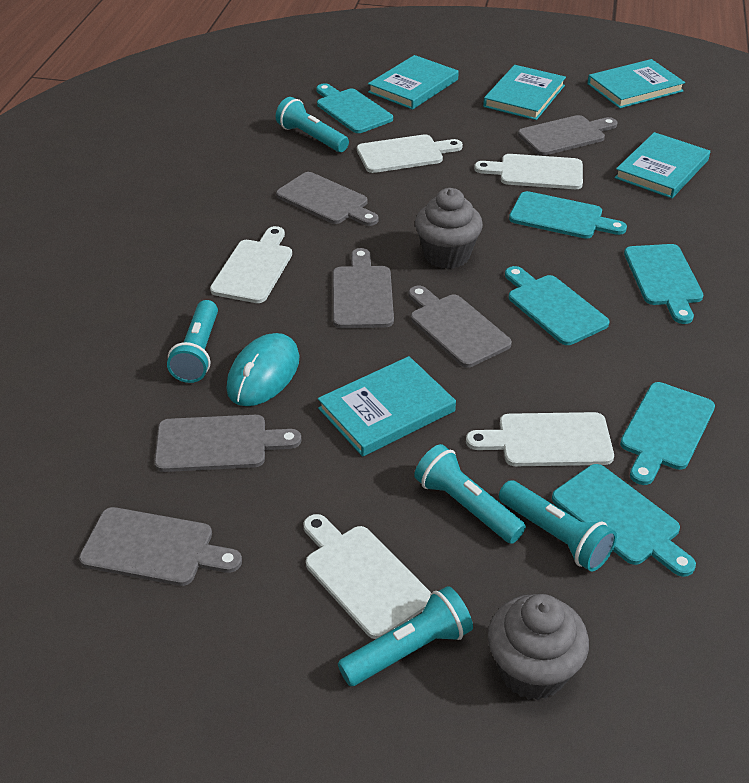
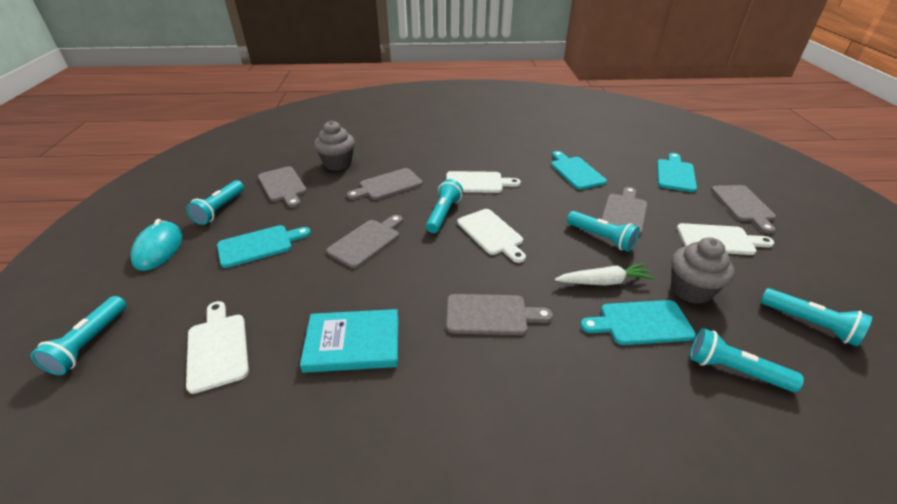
turquoise book: 5 -> 1
turquoise cutting board: 6 -> 4
turquoise flashlight: 5 -> 6
white carrot: 0 -> 1
white cutting board: 5 -> 4

